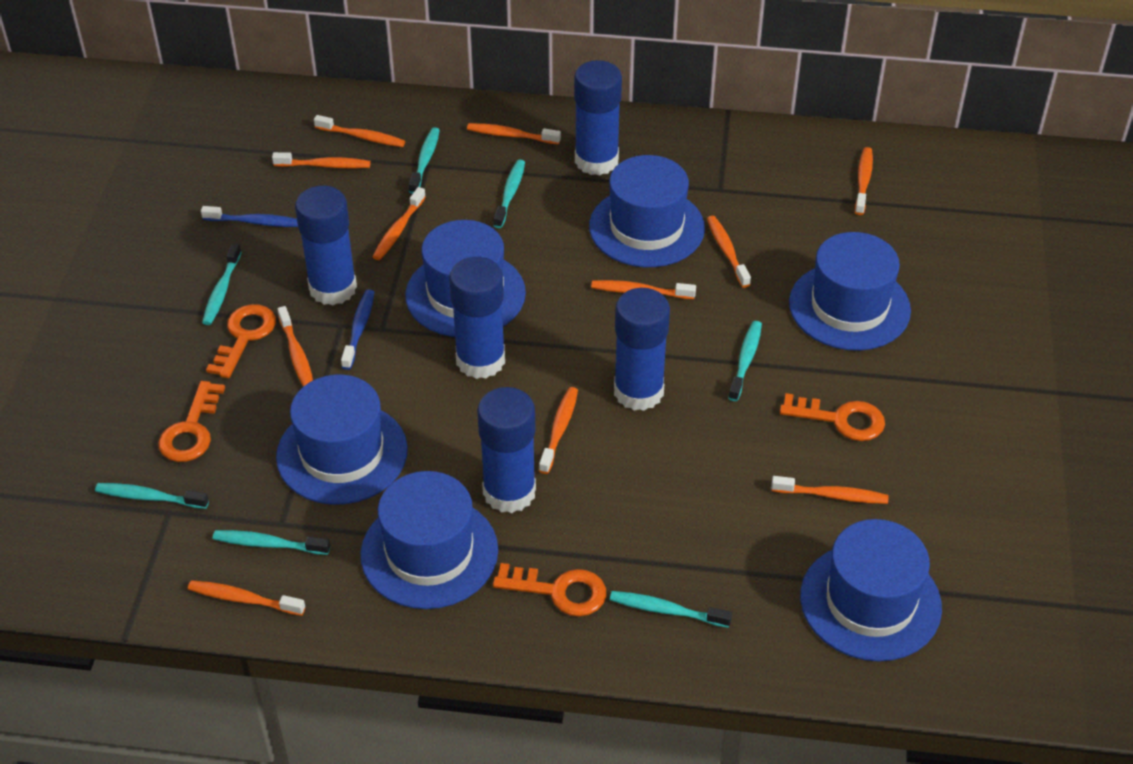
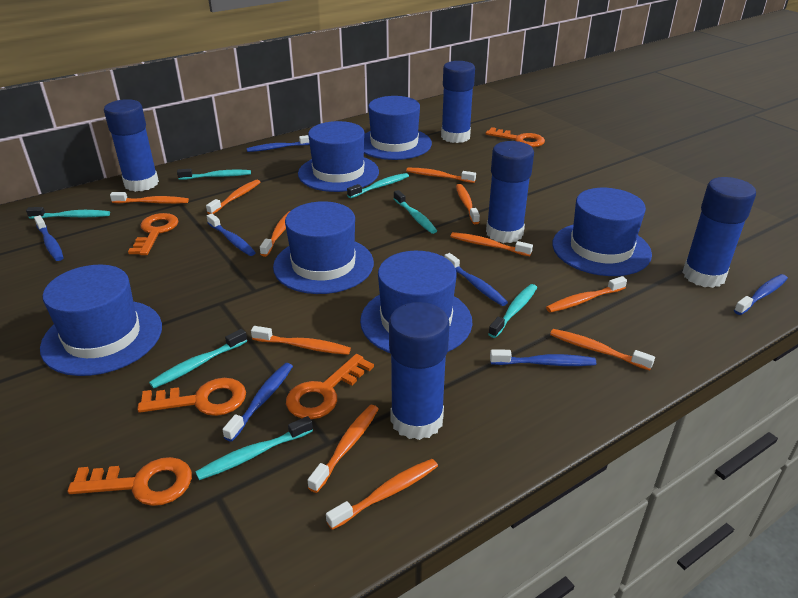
blue toothbrush: 2 -> 7
orange key: 4 -> 5

